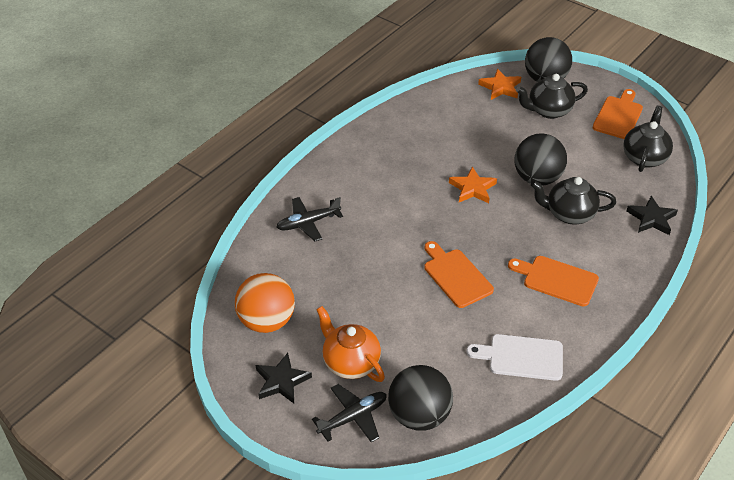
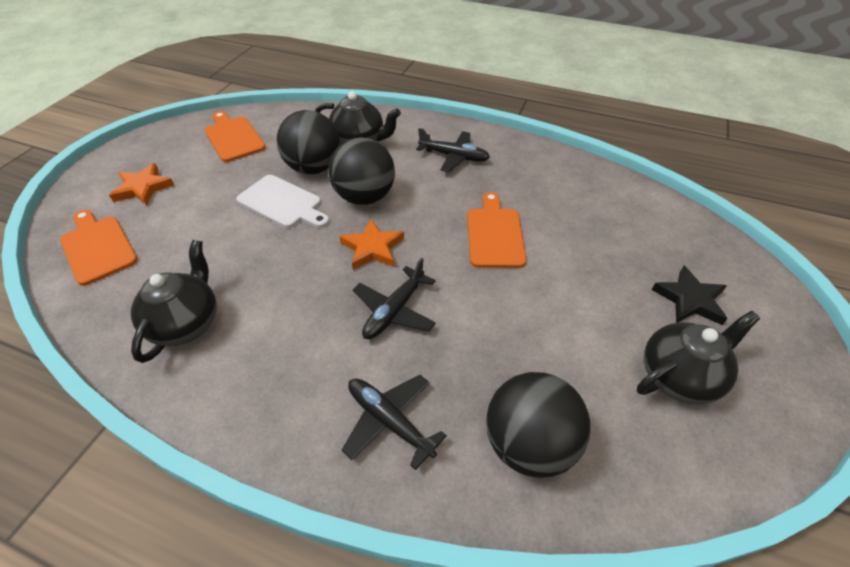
black plane: 2 -> 3
black star: 2 -> 1
orange ball: 1 -> 0
orange teapot: 1 -> 0

